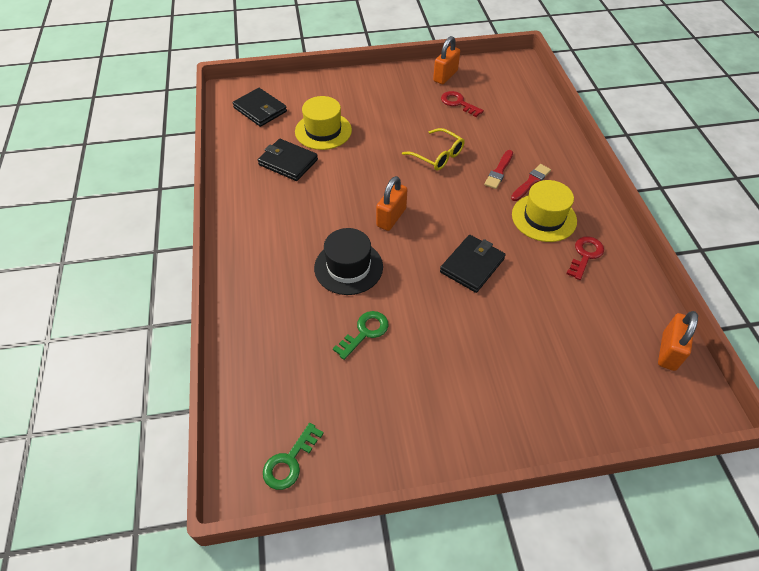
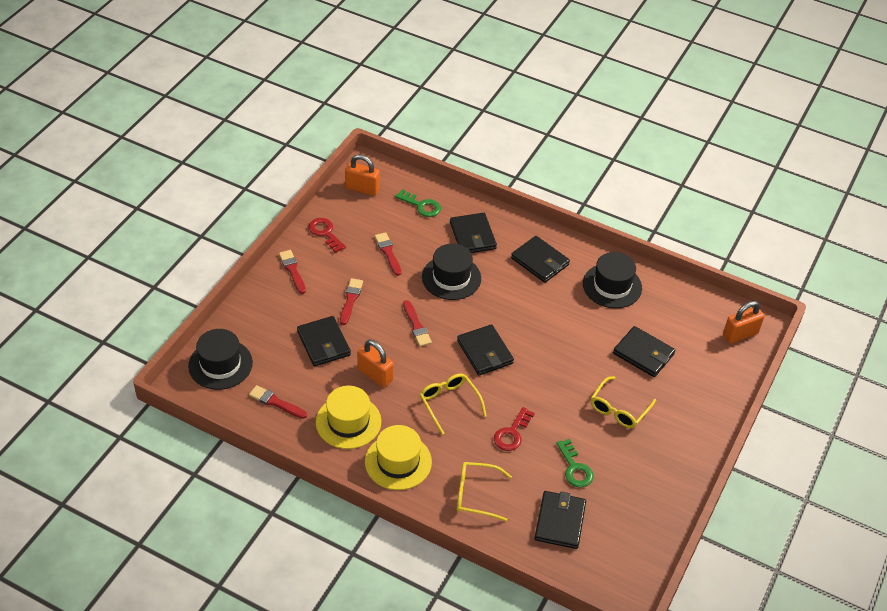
black hat: 1 -> 3
black wallet: 3 -> 6
red brush: 2 -> 5
yellow glasses: 1 -> 3

